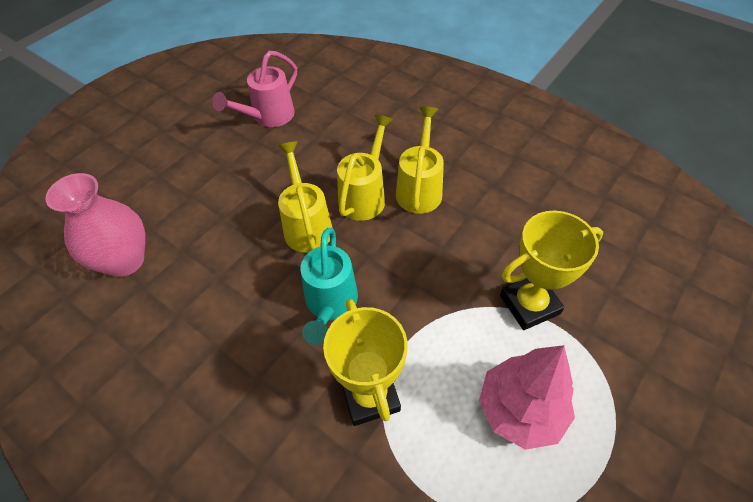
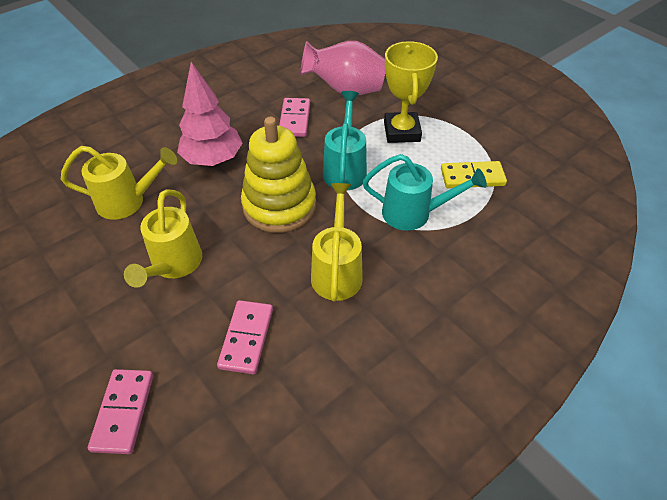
pink domino: 0 -> 3
pink watering can: 1 -> 0
turquoise watering can: 1 -> 2
yellow domino: 0 -> 1
yellow stacking toy: 0 -> 1
yellow trophy: 2 -> 1

